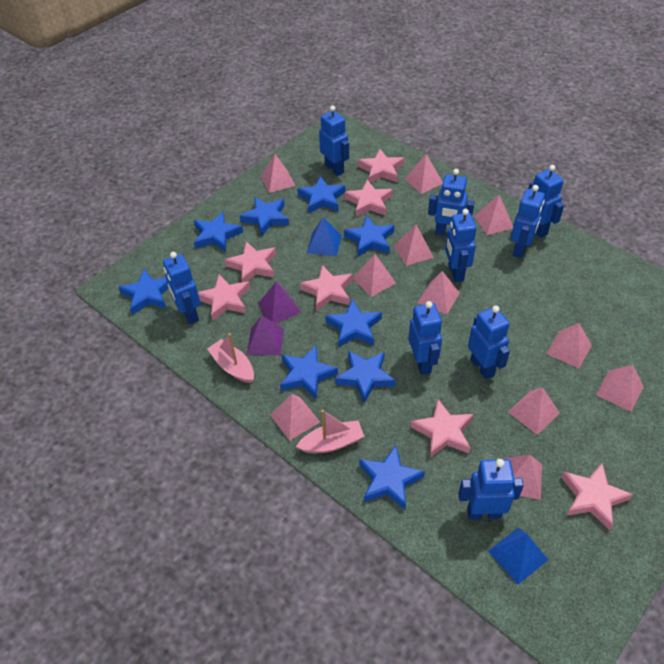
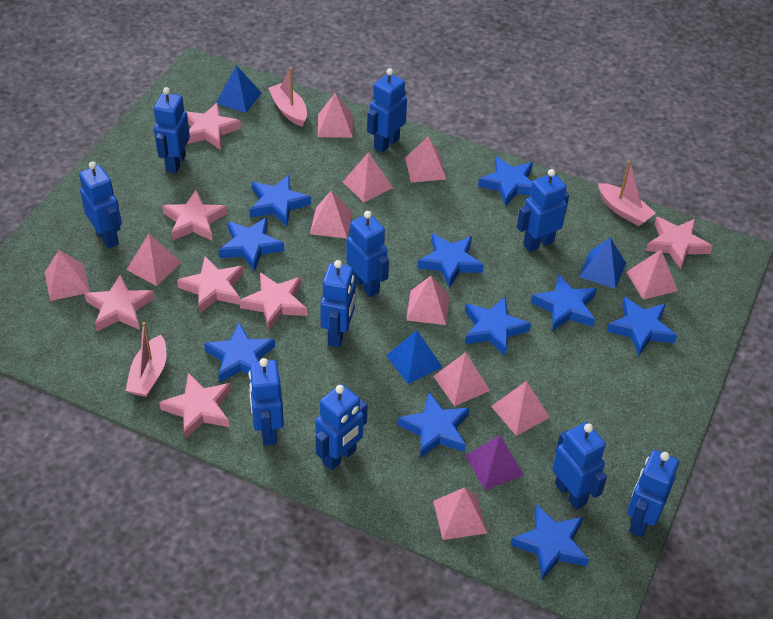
blue pyramid: 2 -> 3
blue robot: 9 -> 10
blue star: 9 -> 10
pink boat: 2 -> 3
purple pyramid: 2 -> 1

